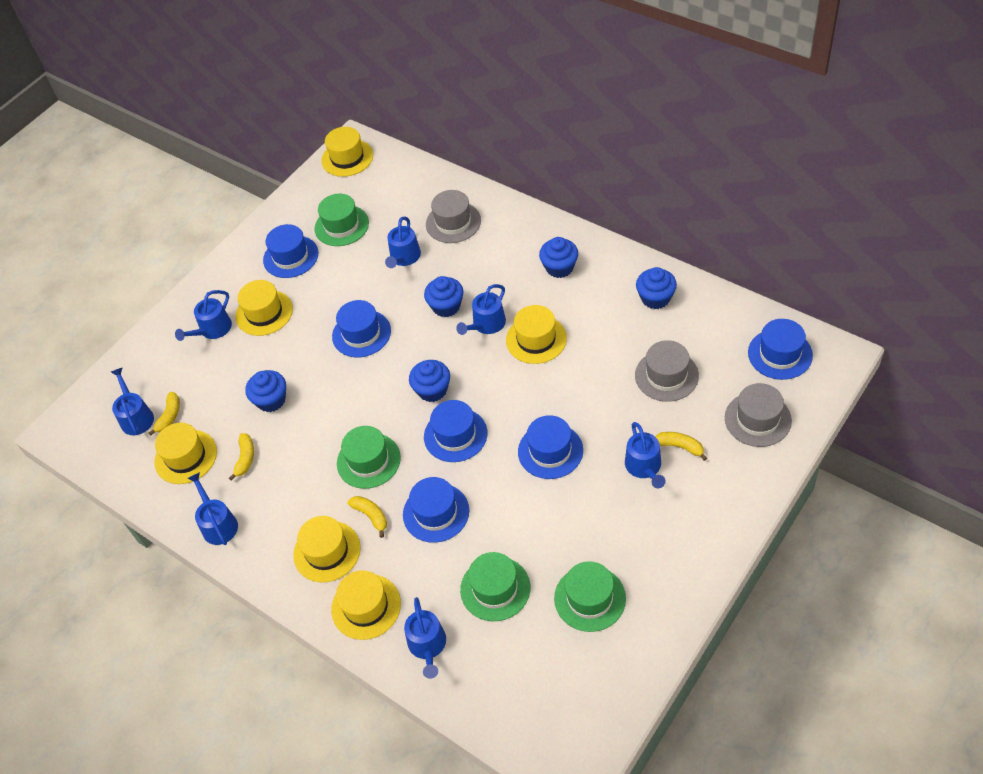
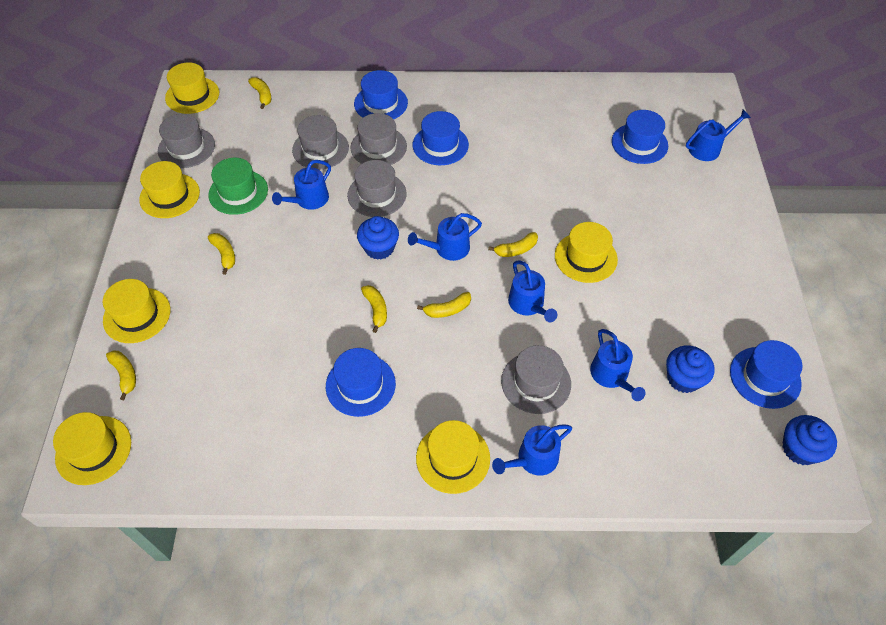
blue cupcake: 5 -> 3
blue hat: 6 -> 5
blue watering can: 7 -> 6
green hat: 4 -> 1
grey hat: 3 -> 5
yellow banana: 4 -> 6

